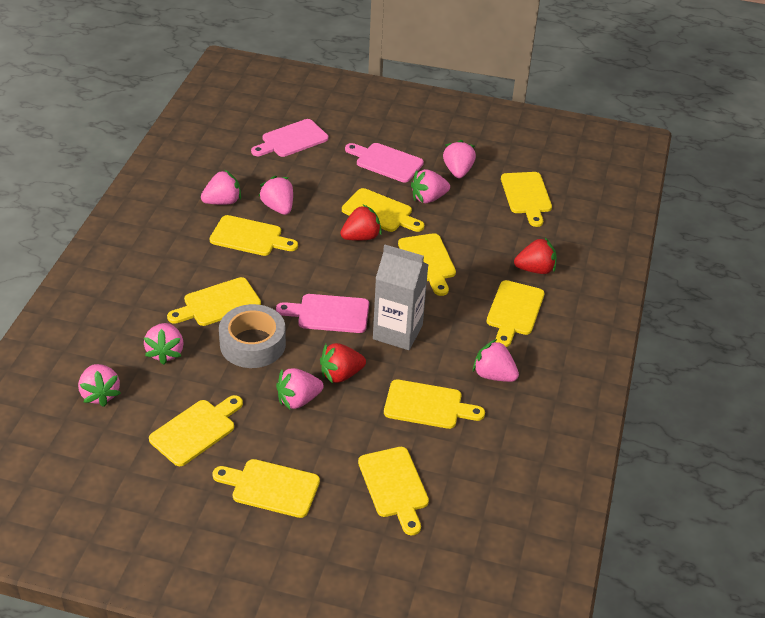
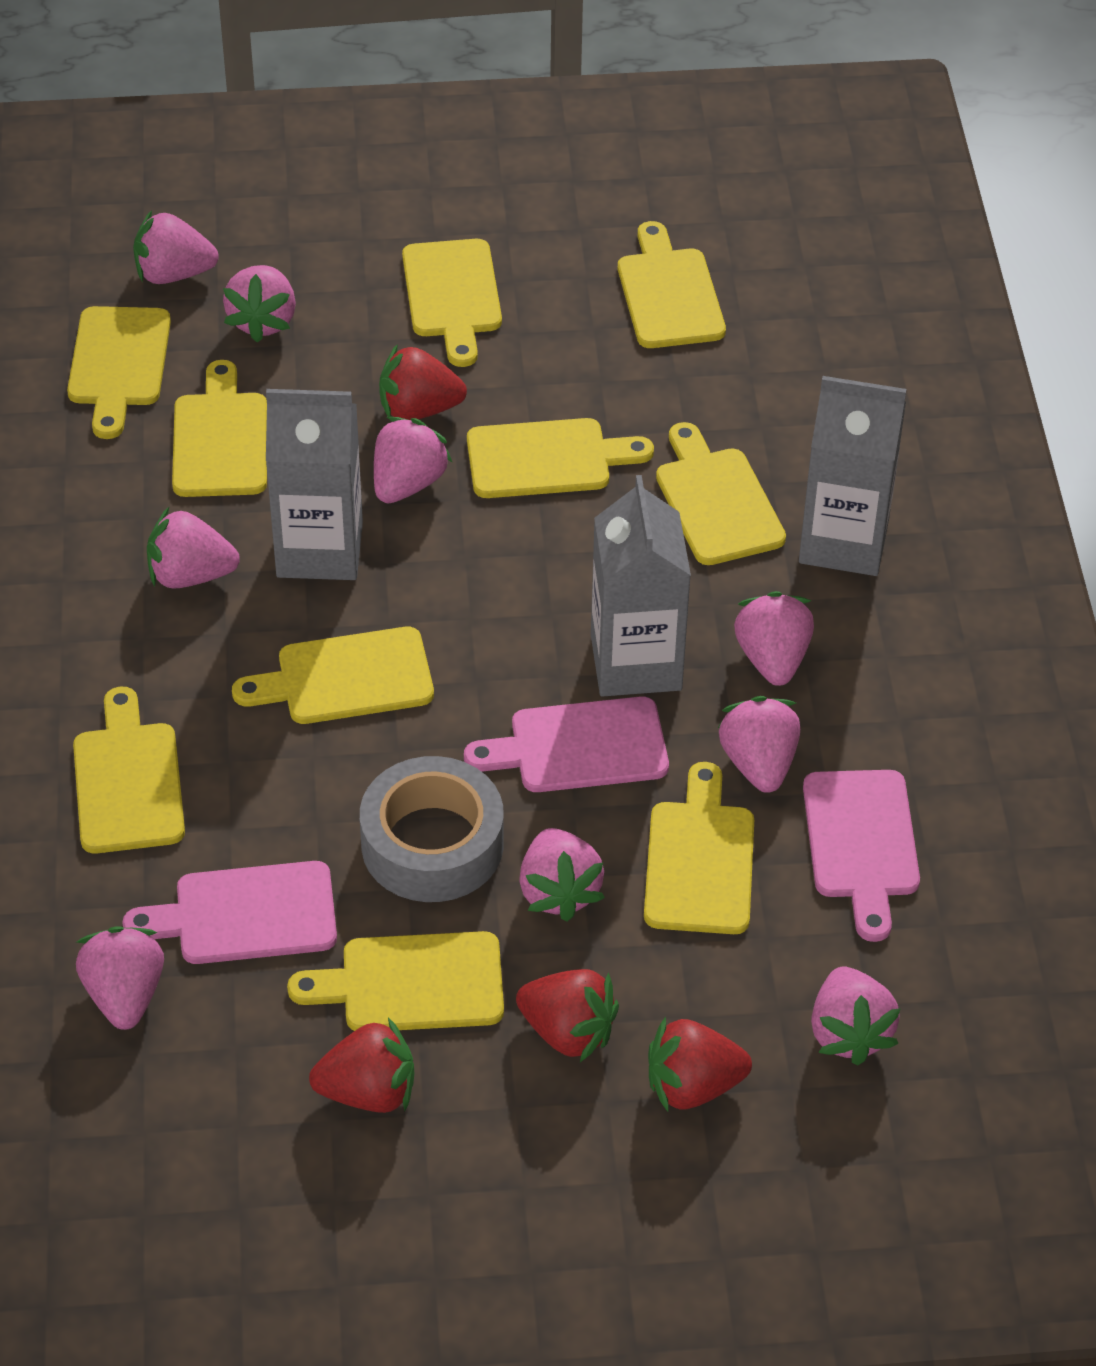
grey carton: 1 -> 3
pink strawberry: 8 -> 9
red strawberry: 3 -> 4

